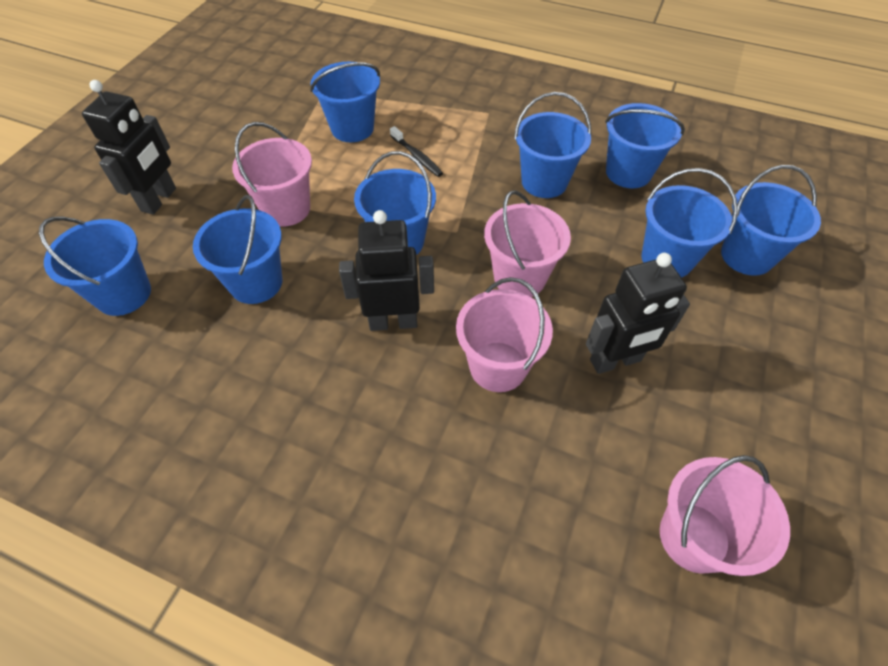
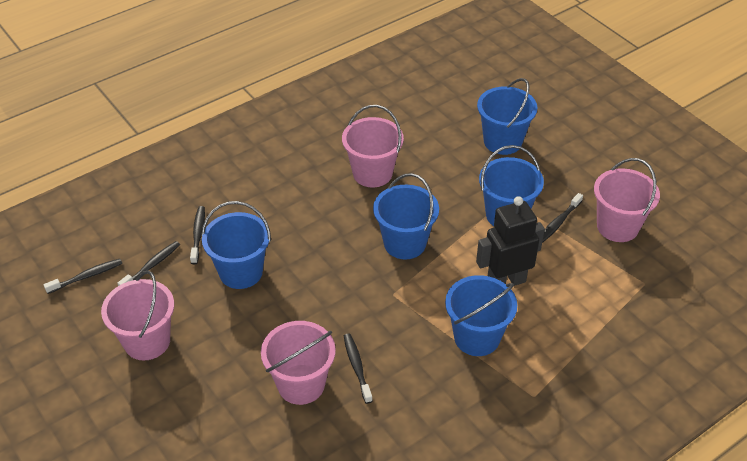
black robot: 3 -> 1
black toothbrush: 1 -> 5
blue bucket: 8 -> 5

